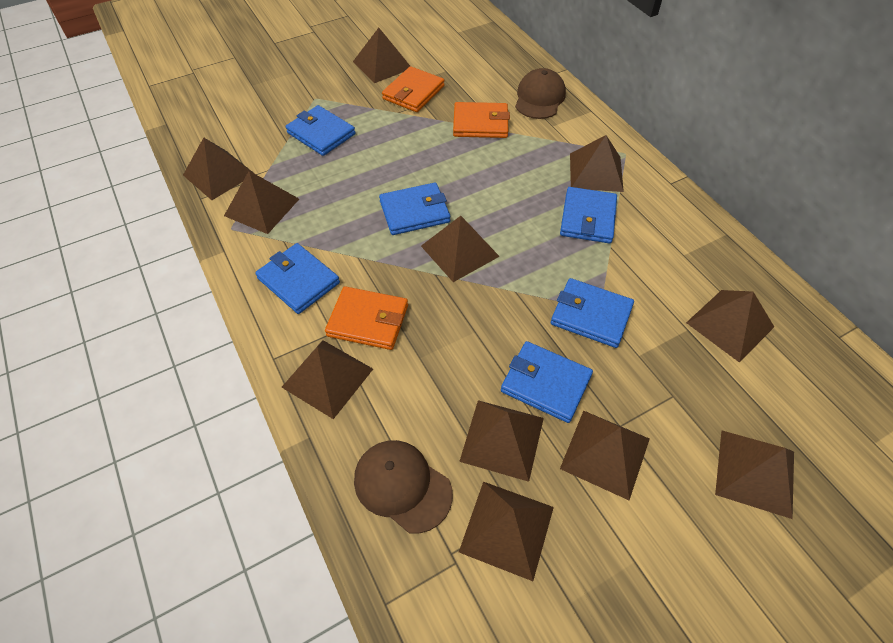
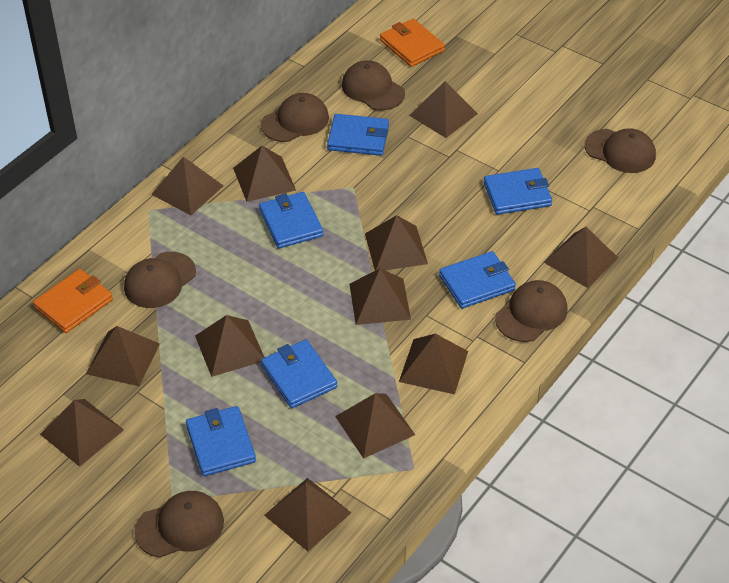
brown cap: 2 -> 6
brown pyramid: 11 -> 12
orange wallet: 3 -> 2

